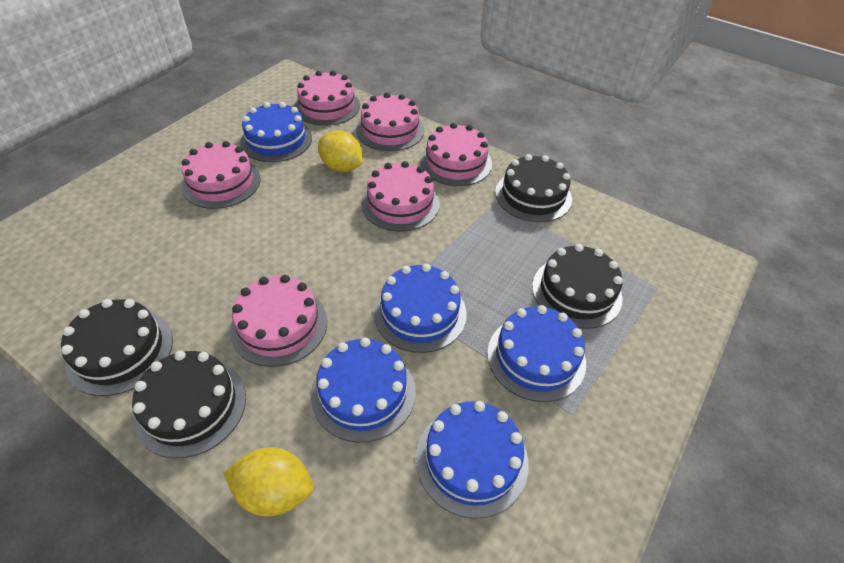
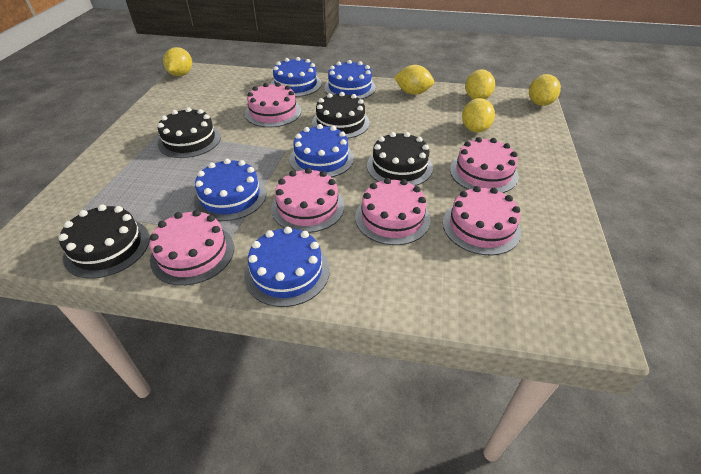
yellow lemon: 2 -> 5

